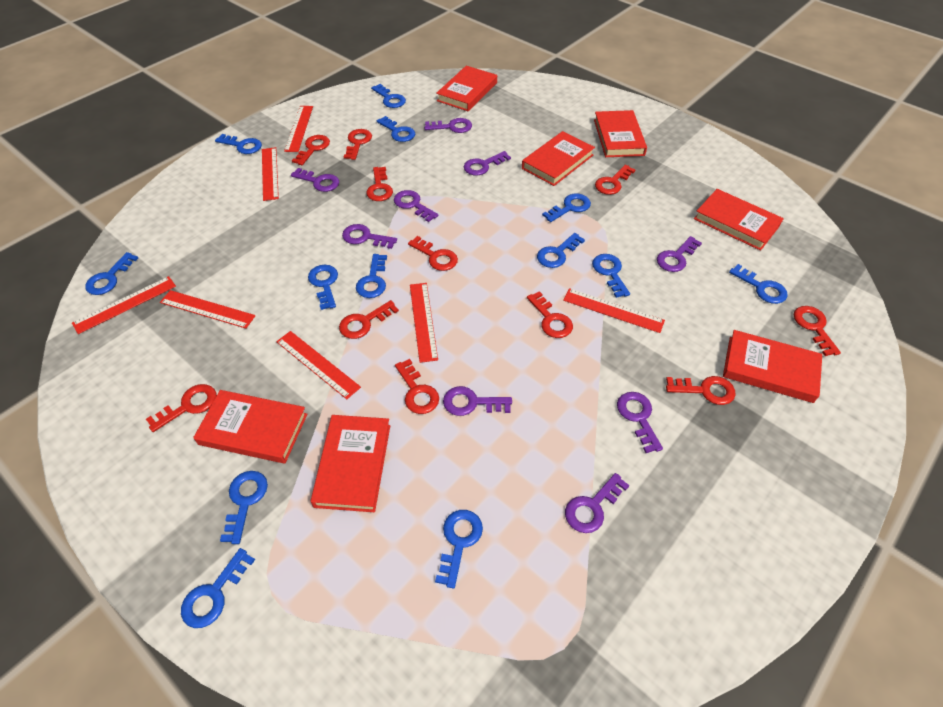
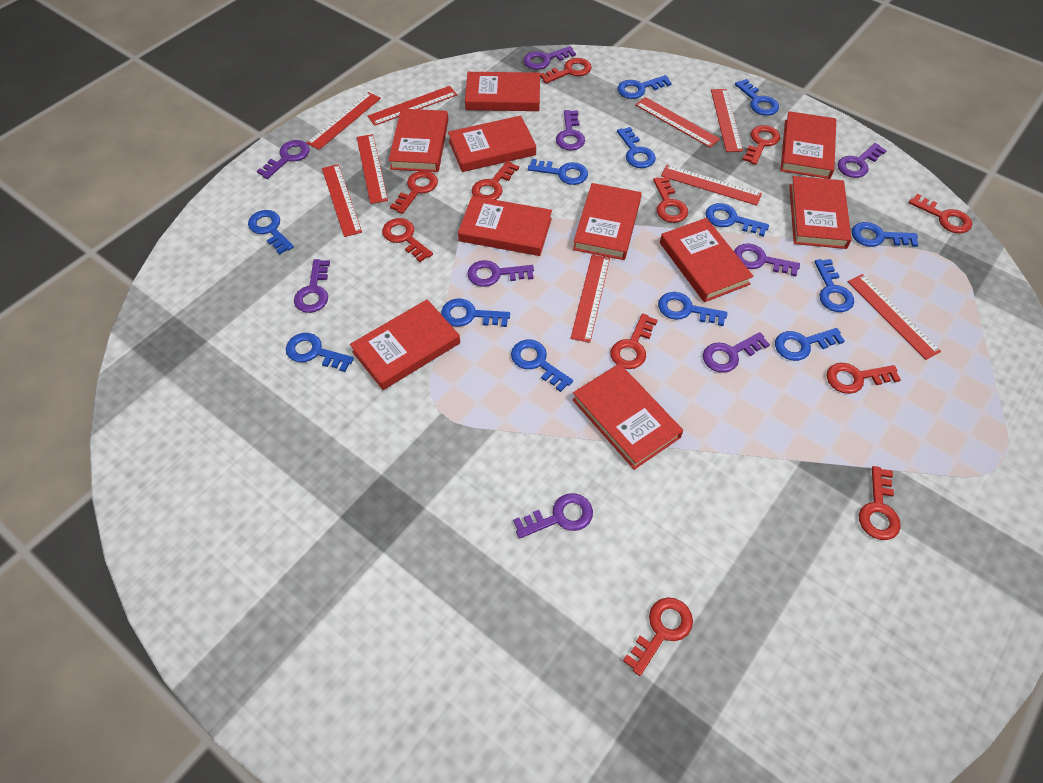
red book: 7 -> 10
red ruler: 7 -> 9

